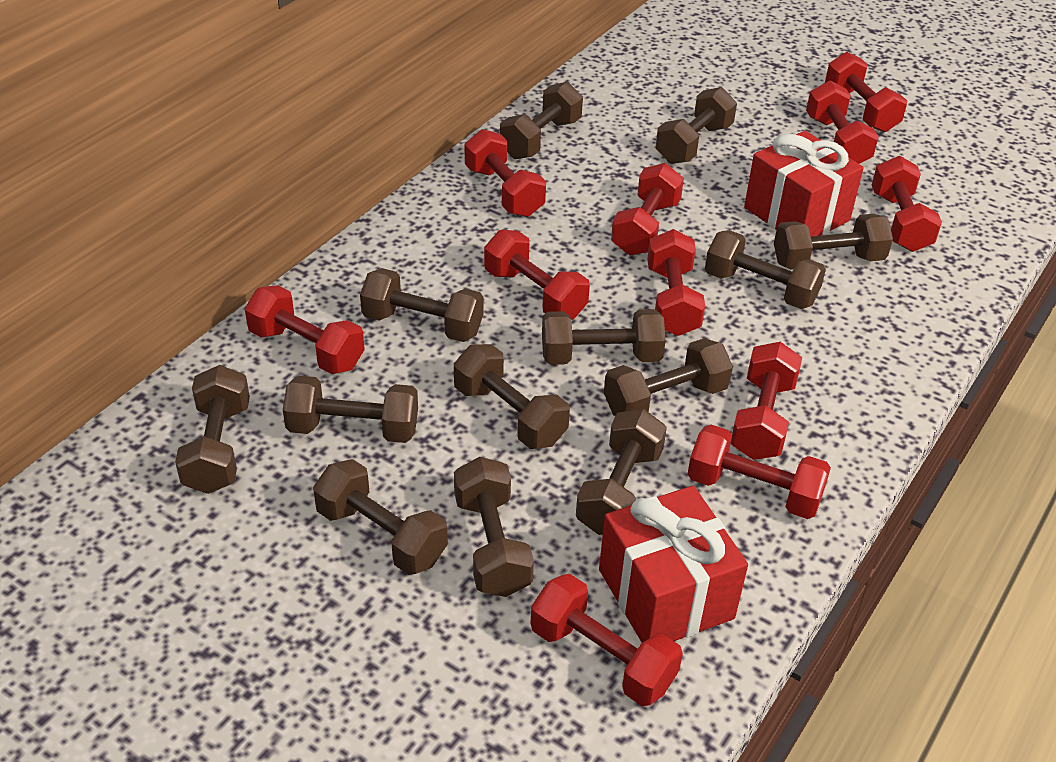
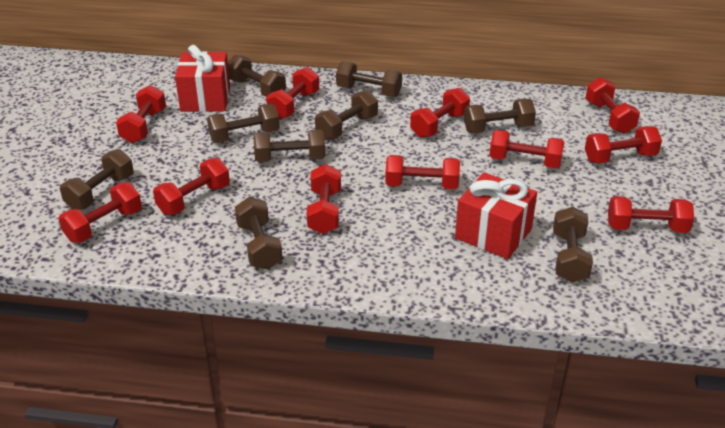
brown dumbbell: 13 -> 9

